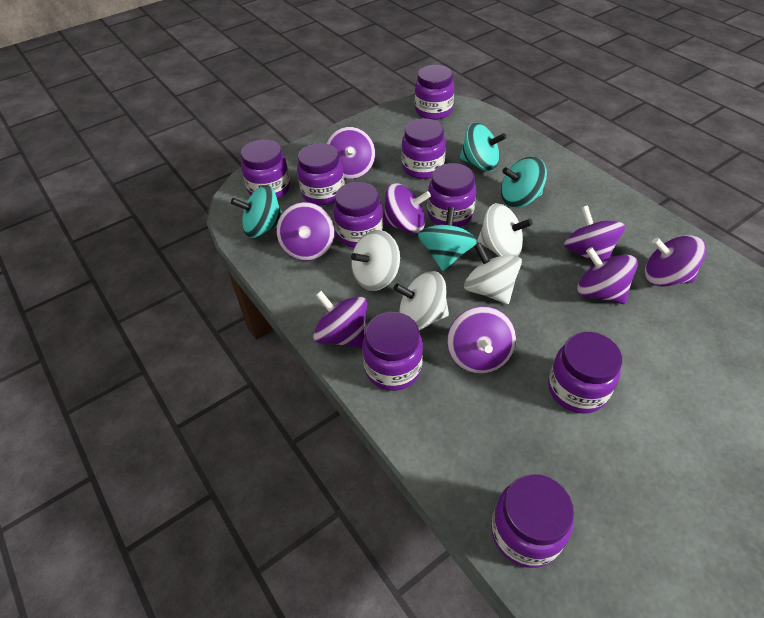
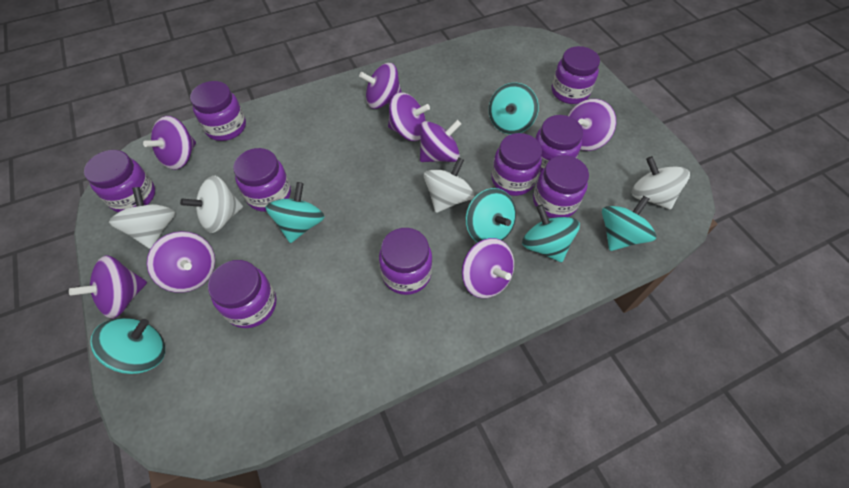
turquoise spinning top: 4 -> 6

